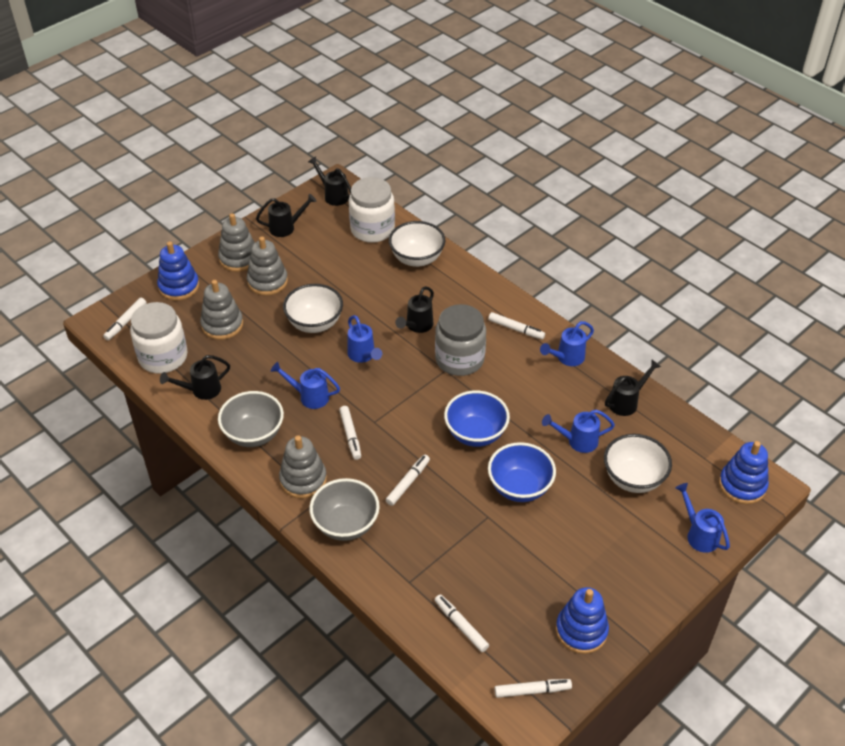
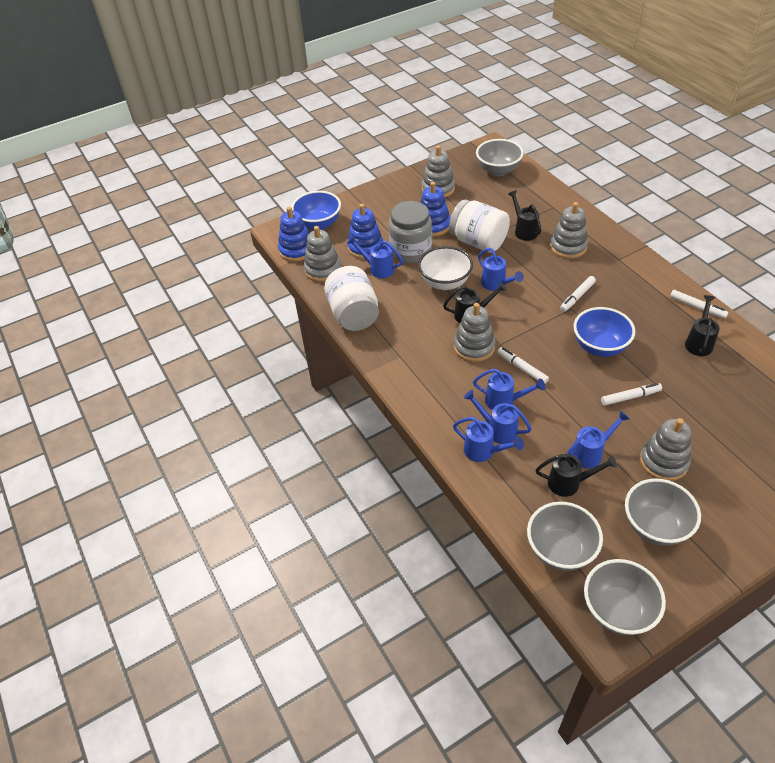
black watering can: 5 -> 4
blue watering can: 5 -> 6
grey bowl: 2 -> 4
grey stacking toy: 4 -> 5
white bowl: 3 -> 1
white marker: 6 -> 4

